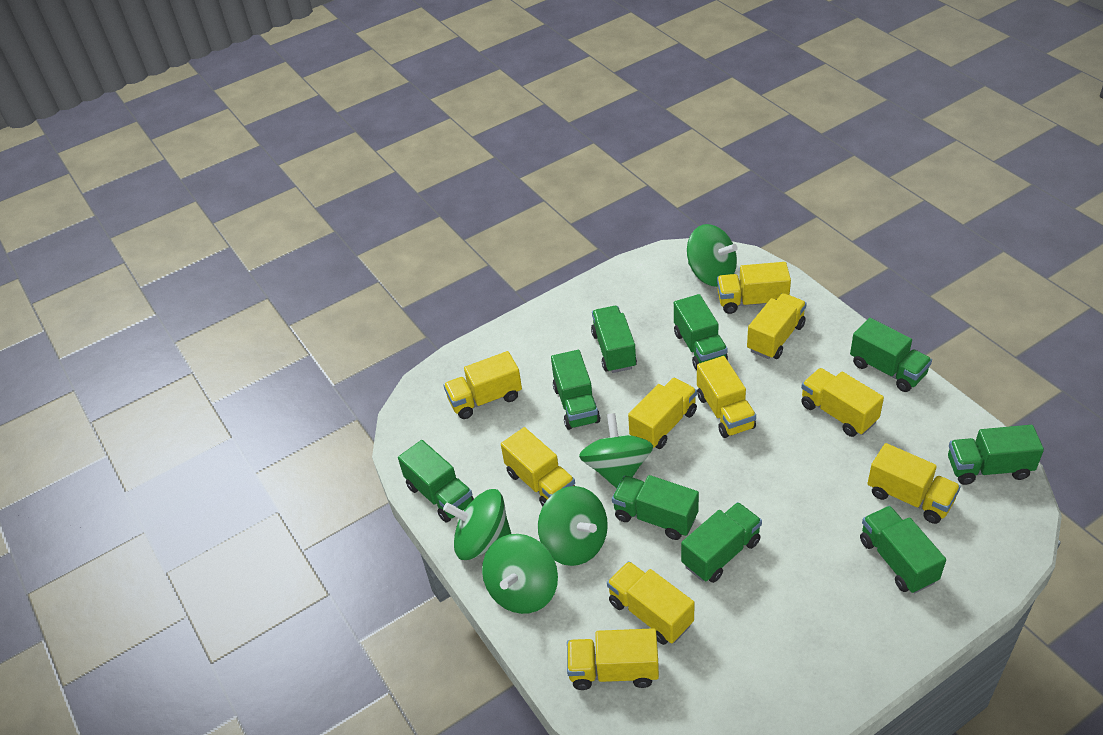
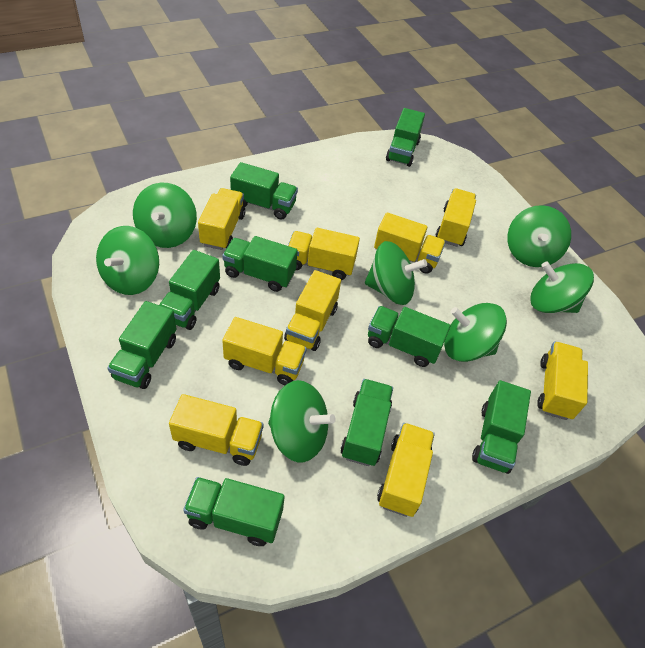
green spinning top: 5 -> 7
yellow truck: 10 -> 9

